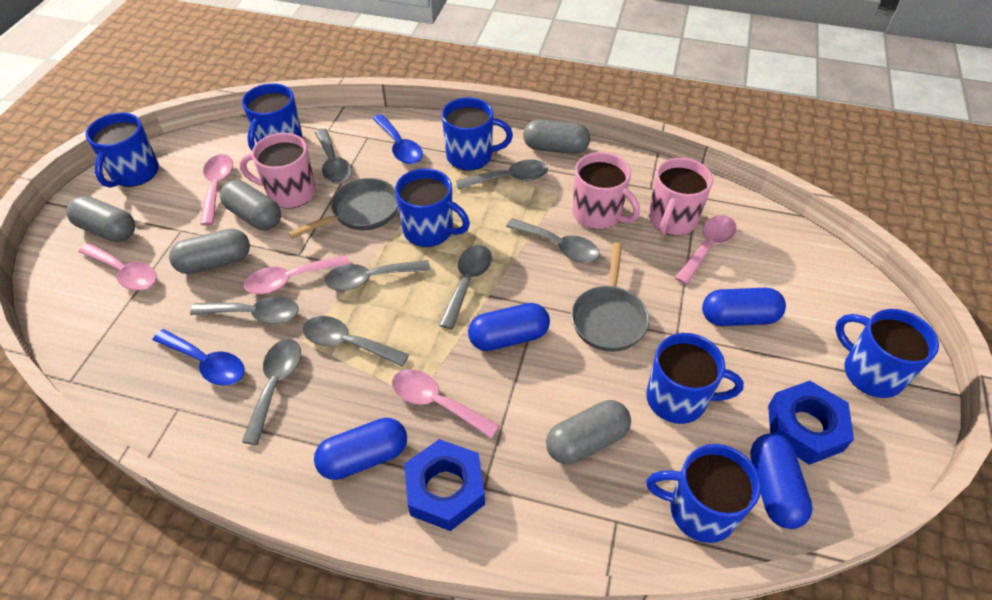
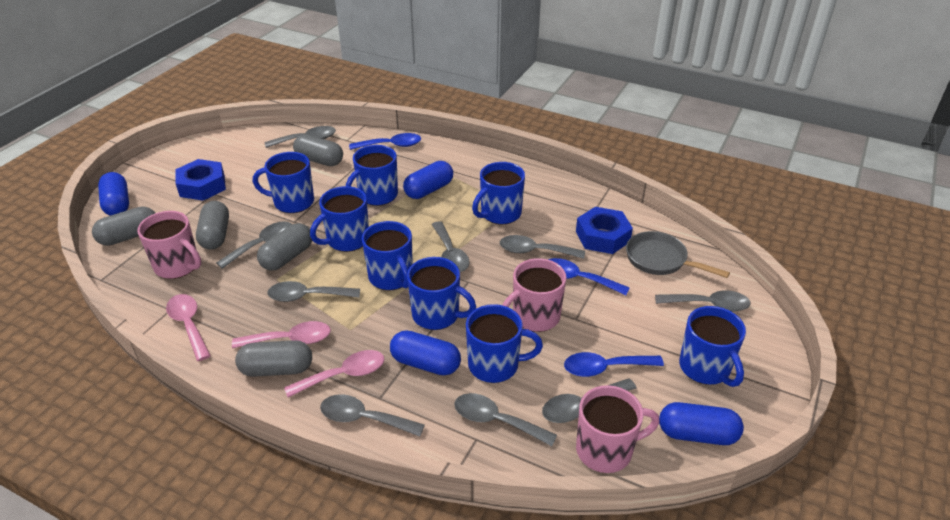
blue mug: 7 -> 8
blue spoon: 2 -> 3
grey pan: 2 -> 1
grey spoon: 8 -> 9
pink spoon: 5 -> 3

